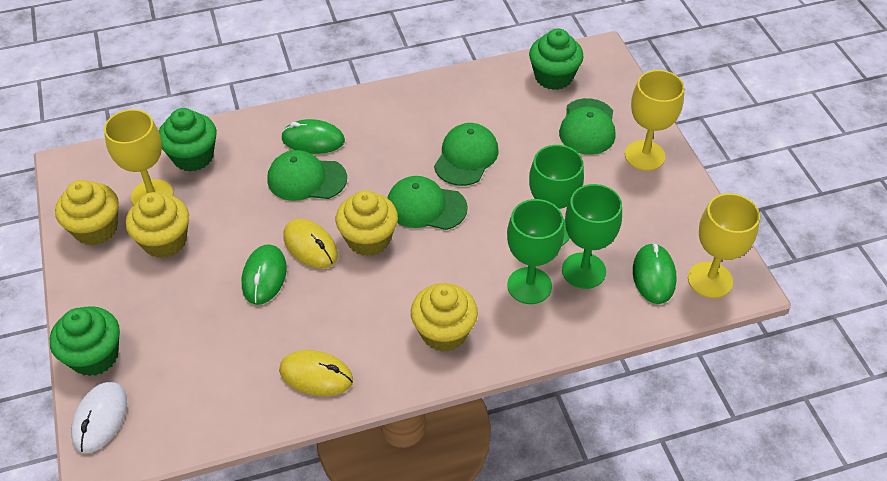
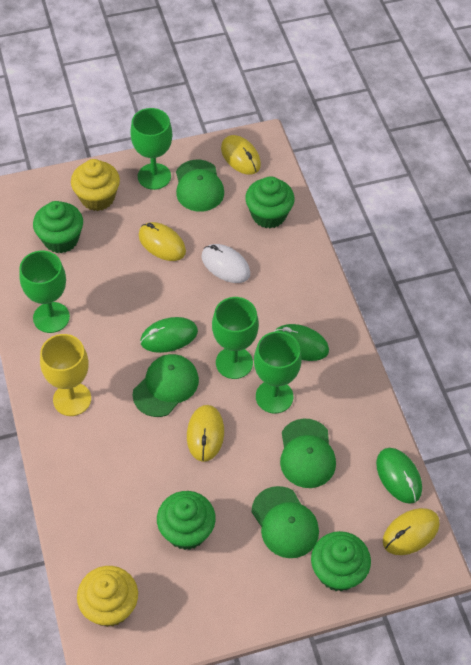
green cupcake: 3 -> 4
green goblet: 3 -> 4
yellow cupcake: 4 -> 2
yellow goblet: 3 -> 1
yellow mouse: 2 -> 4

